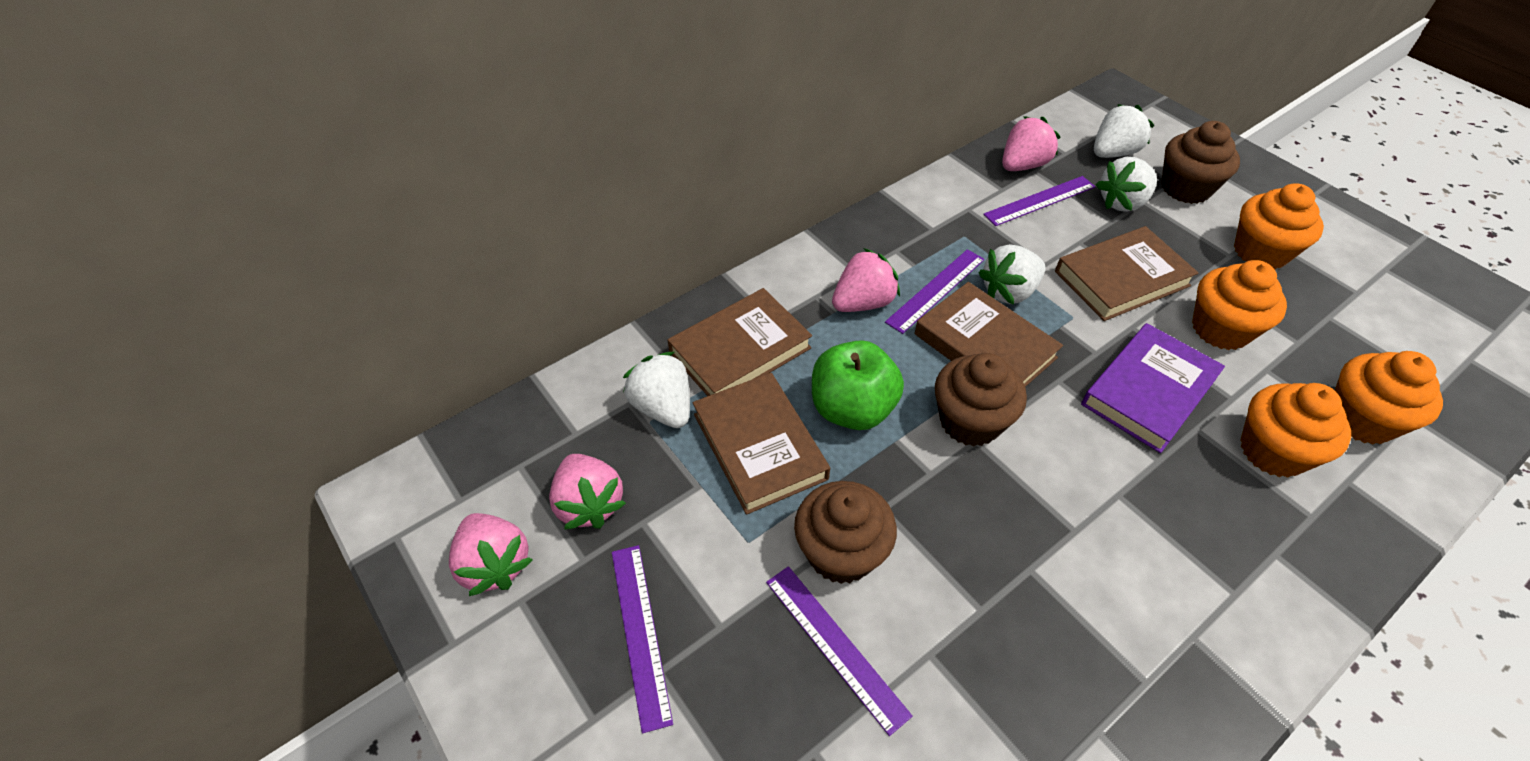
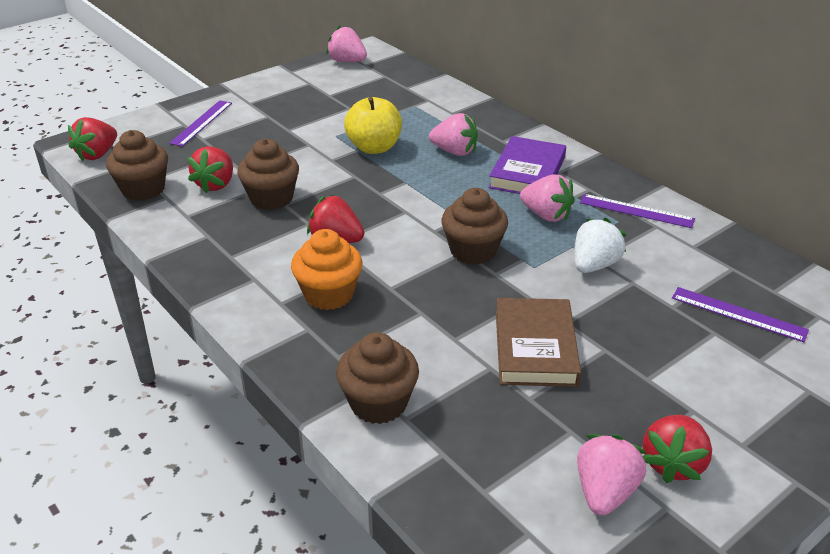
brown book: 4 -> 1
brown cupcake: 3 -> 4
green apple: 1 -> 0
orange cupcake: 4 -> 1
purple ruler: 4 -> 3
red strawberry: 0 -> 4
white strawberry: 4 -> 1
yellow apple: 0 -> 1

